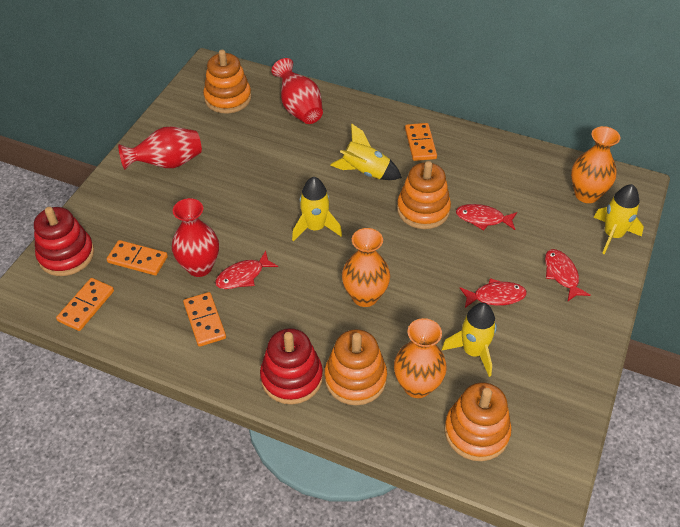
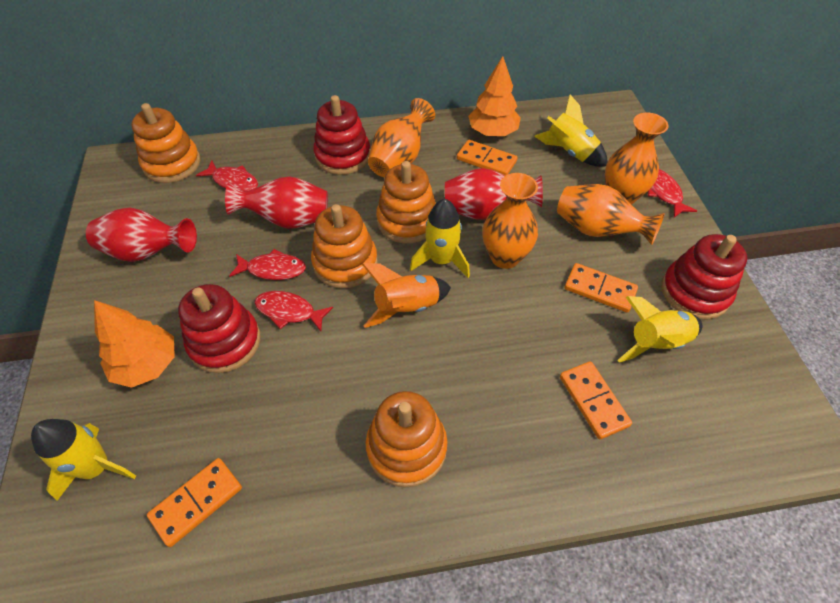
orange rocket: 0 -> 1
orange tree: 0 -> 2
orange vase: 3 -> 4
red stacking toy: 2 -> 3

